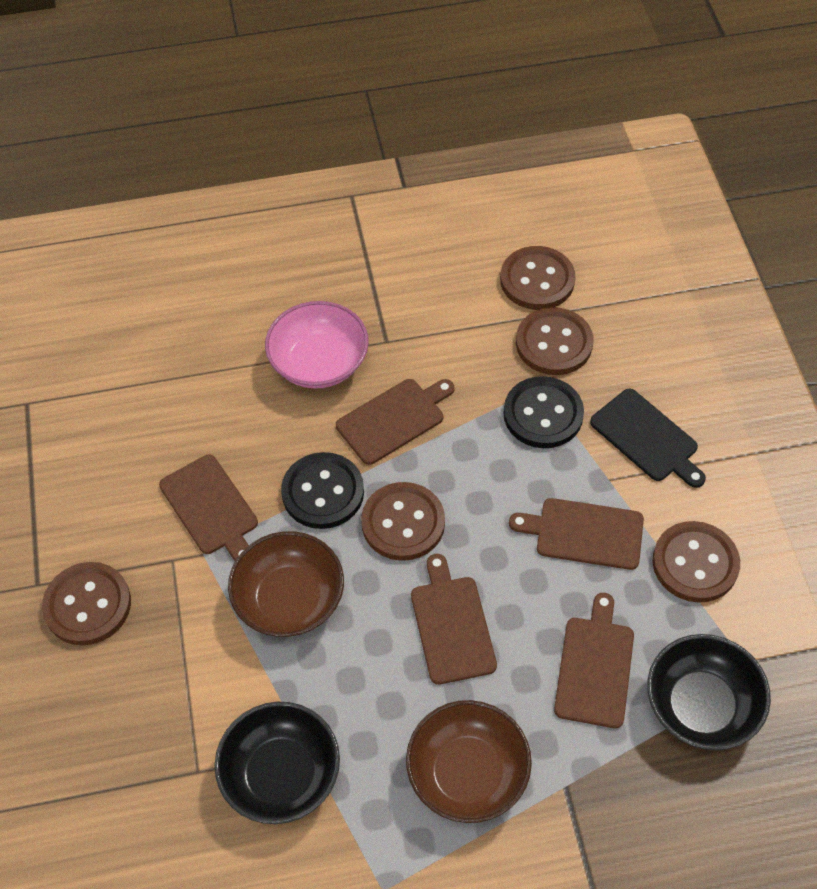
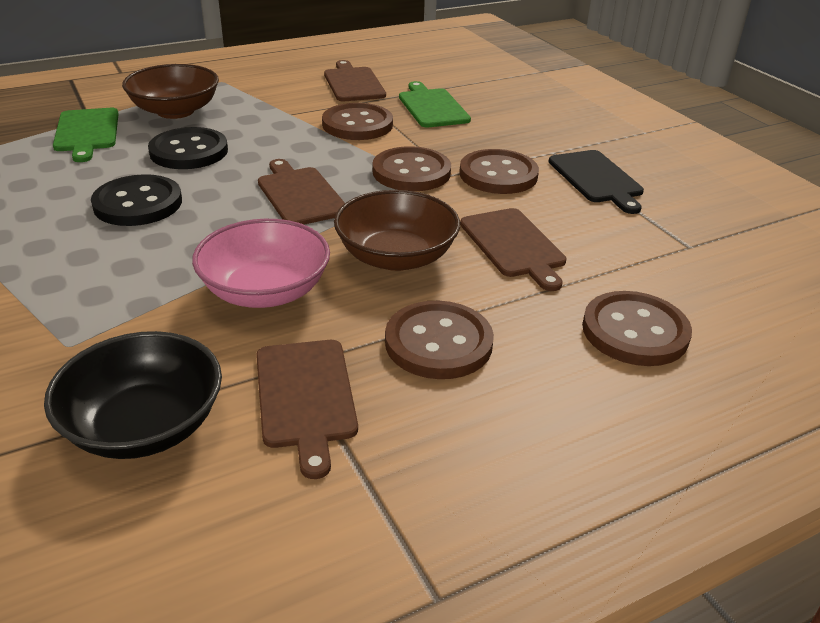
black bowl: 2 -> 1
brown cutting board: 5 -> 4
green cutting board: 0 -> 2

